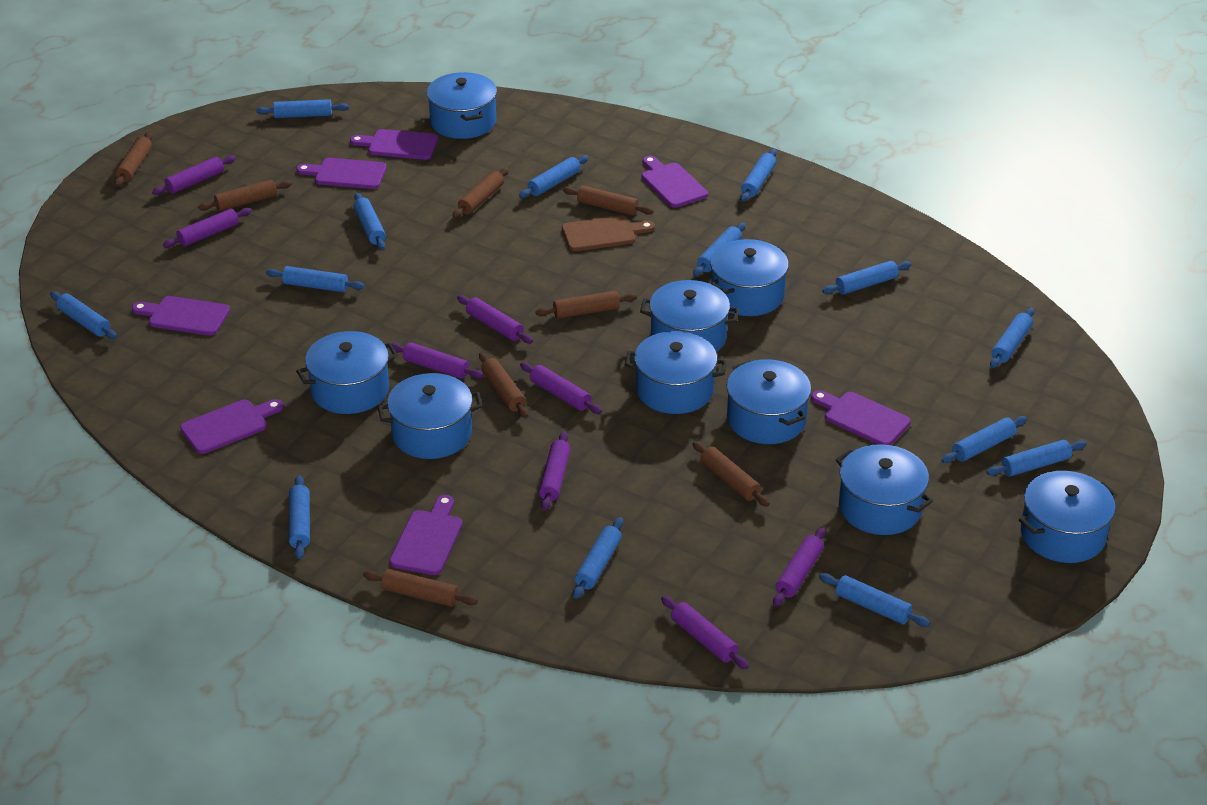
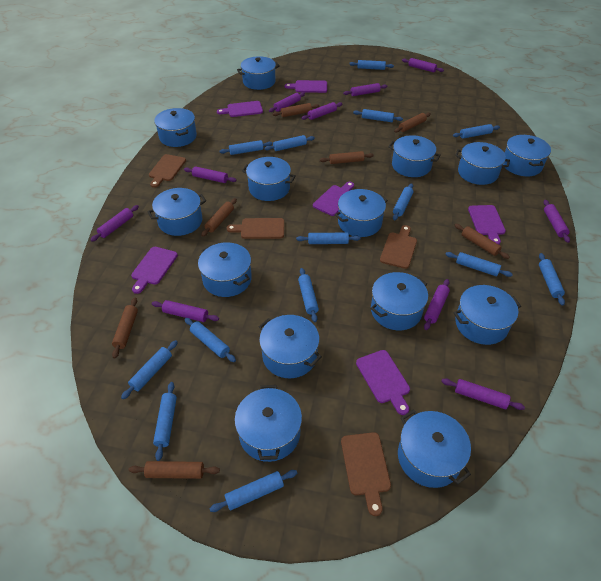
blue pot: 9 -> 14
brown cutting board: 1 -> 4
brown rolling pin: 8 -> 7
purple cutting board: 7 -> 6
purple rolling pin: 8 -> 10

